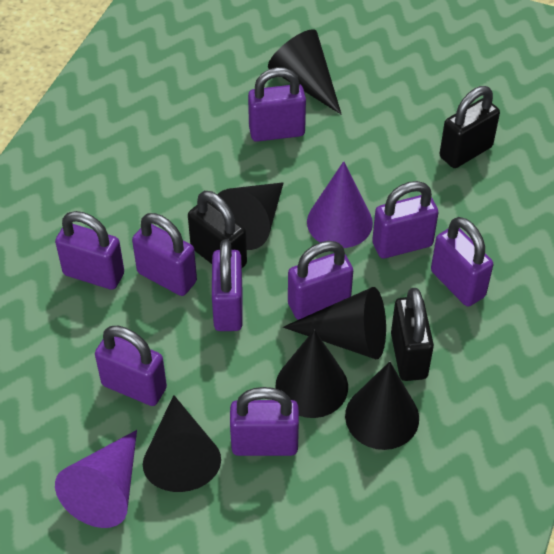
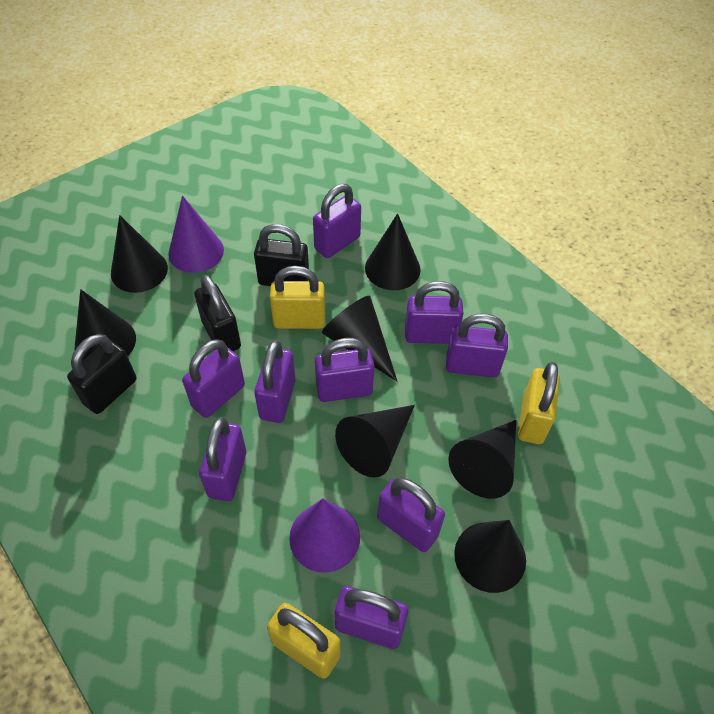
black cone: 6 -> 7
yellow padlock: 0 -> 3

